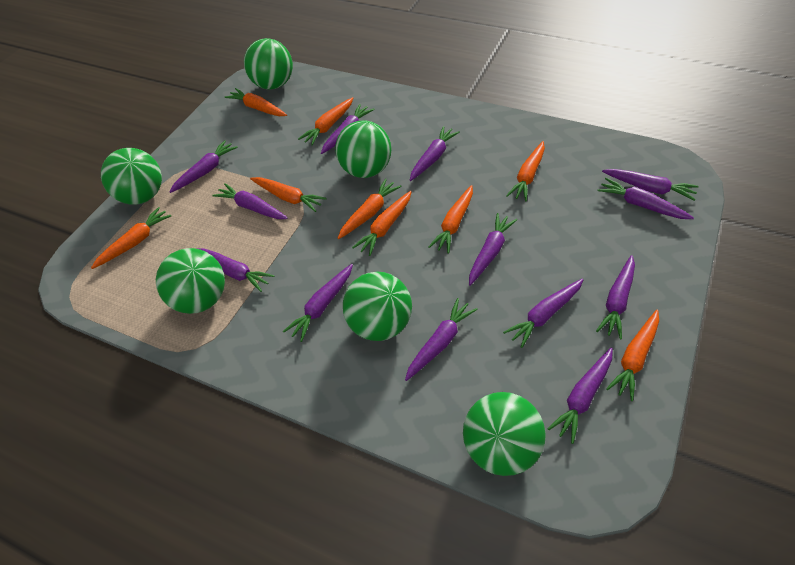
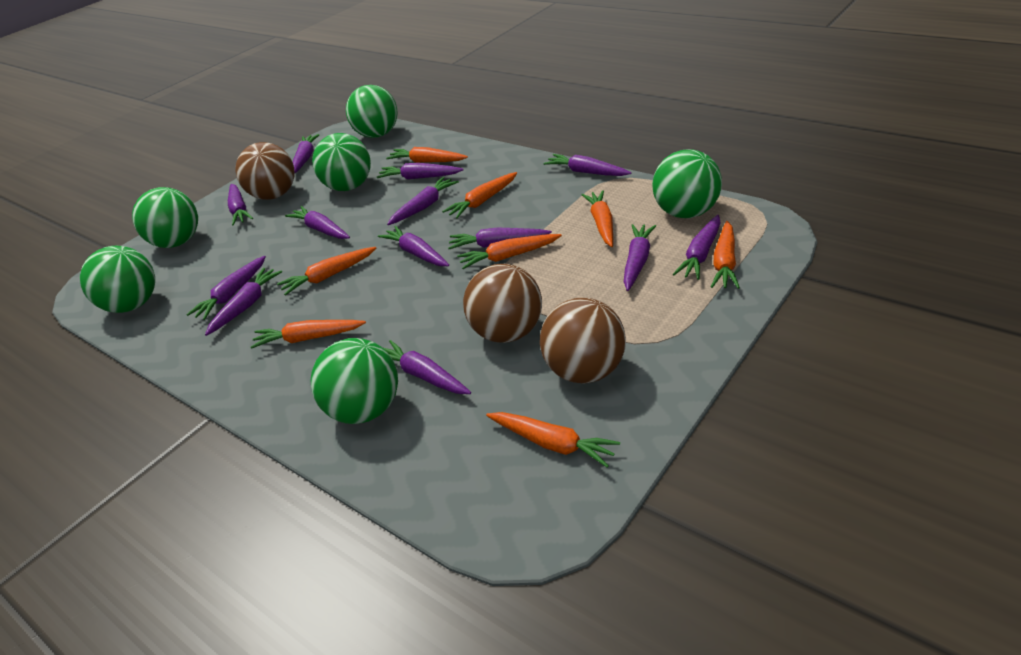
brown ball: 0 -> 3
orange carrot: 9 -> 8

